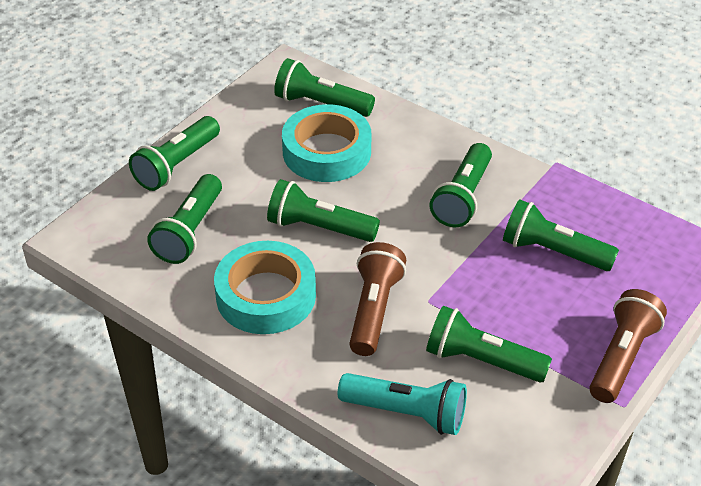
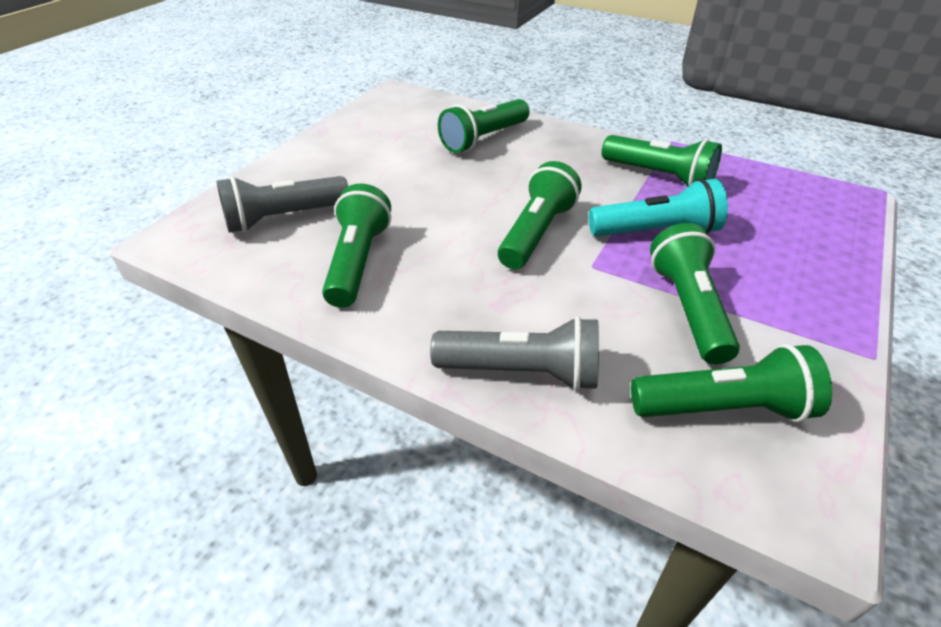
brown flashlight: 2 -> 0
green flashlight: 7 -> 6
grey flashlight: 0 -> 2
turquoise tape: 2 -> 0

